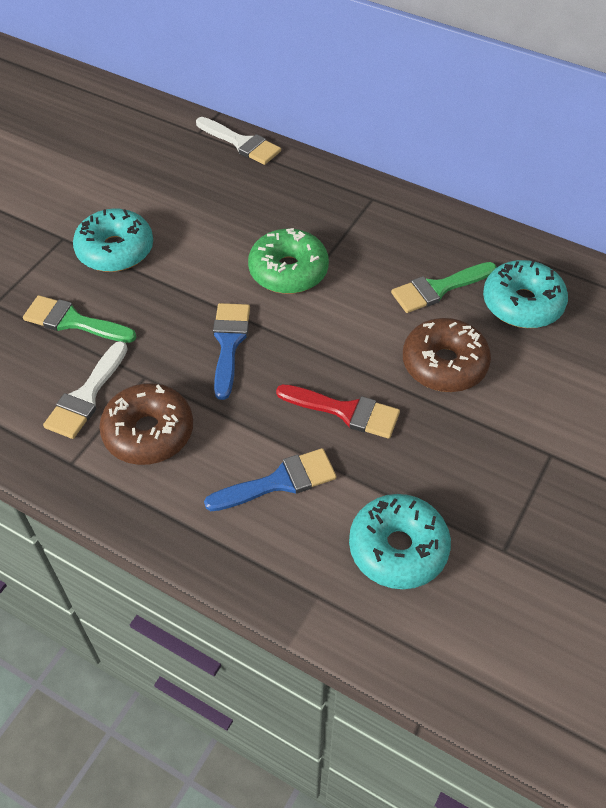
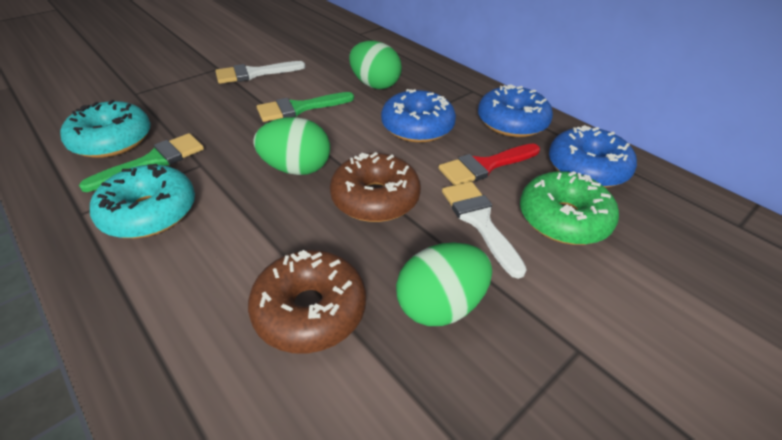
blue brush: 2 -> 0
blue donut: 0 -> 3
green egg: 0 -> 3
turquoise donut: 3 -> 2

